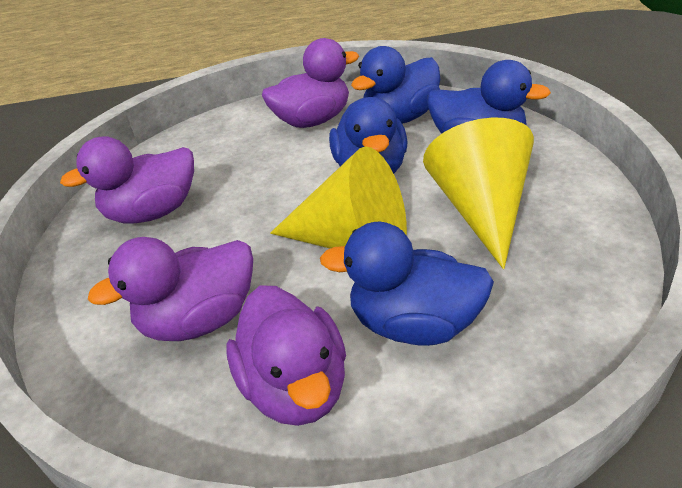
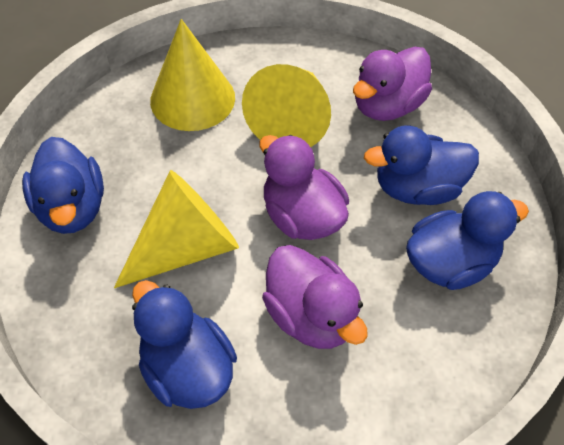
purple duck: 4 -> 3
yellow cone: 2 -> 3

